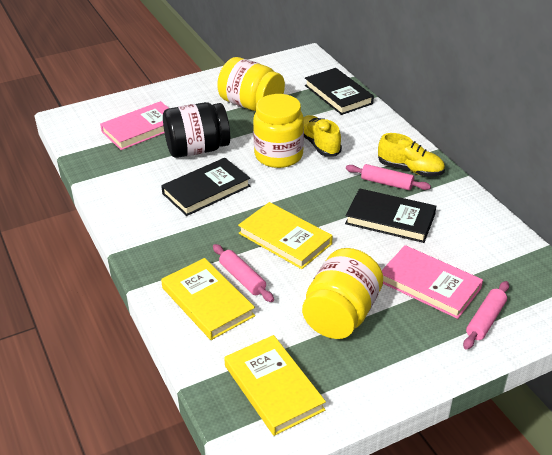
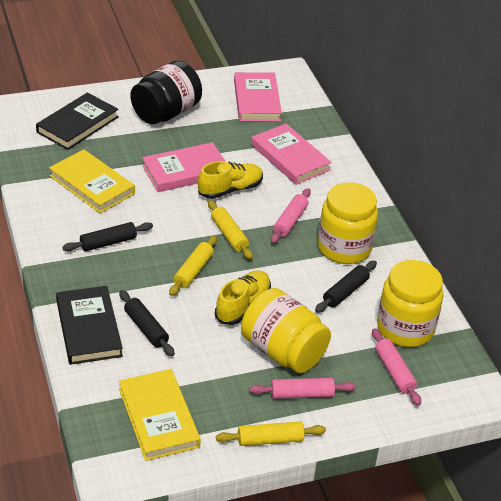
black book: 3 -> 2
black rolling pin: 0 -> 3
pink book: 2 -> 3
yellow book: 3 -> 2
yellow rolling pin: 0 -> 3

